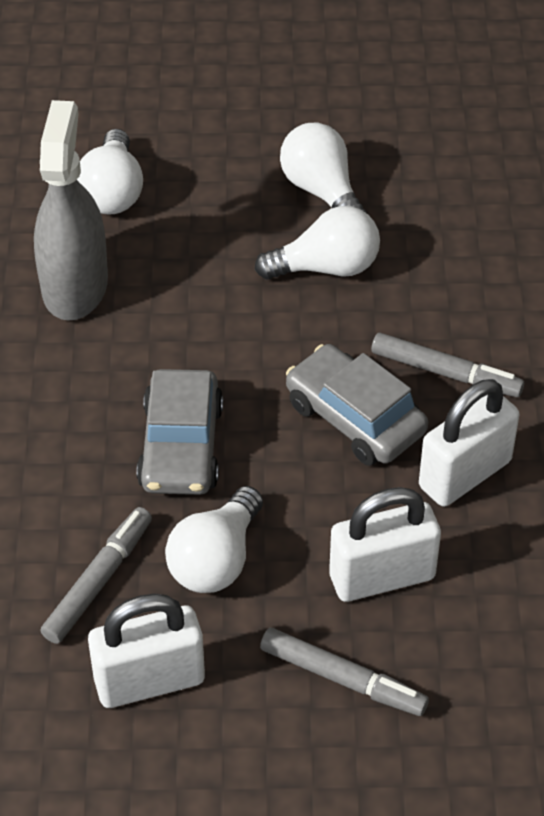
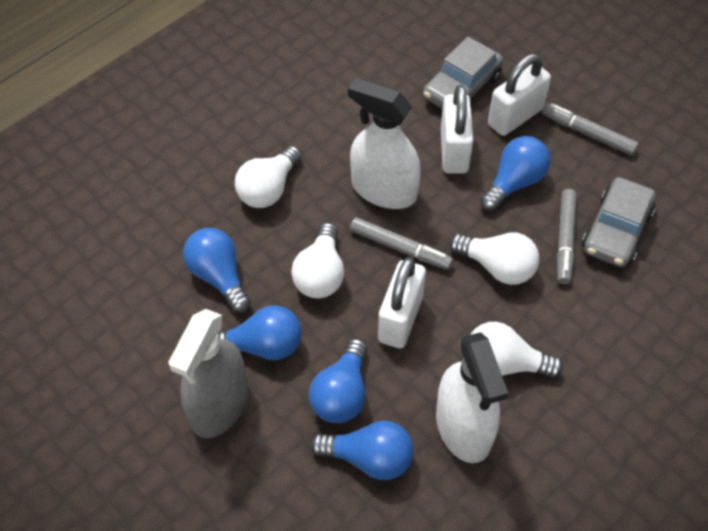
blue light bulb: 0 -> 5
white spray bottle: 0 -> 2

